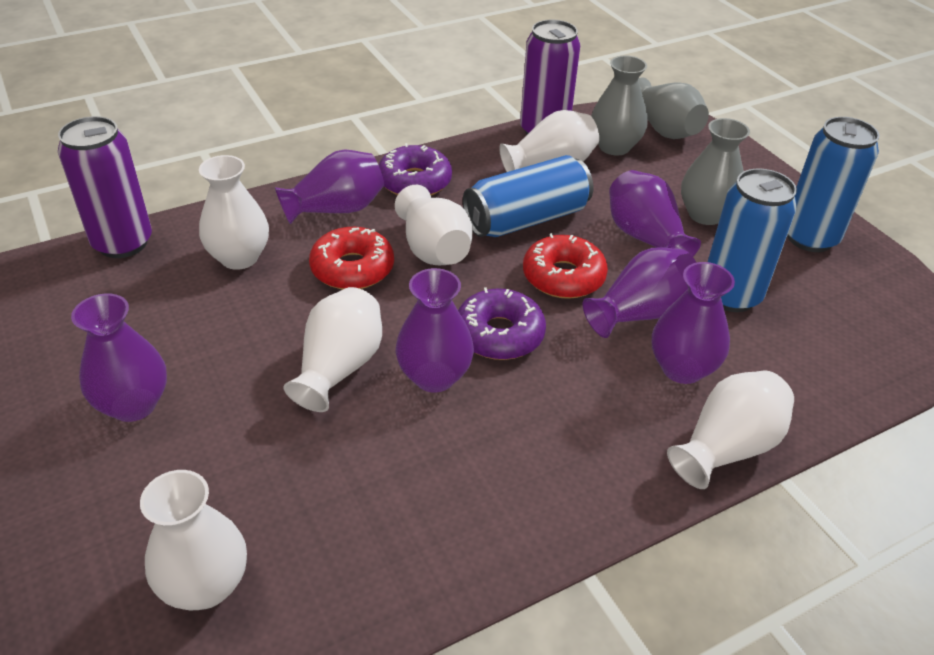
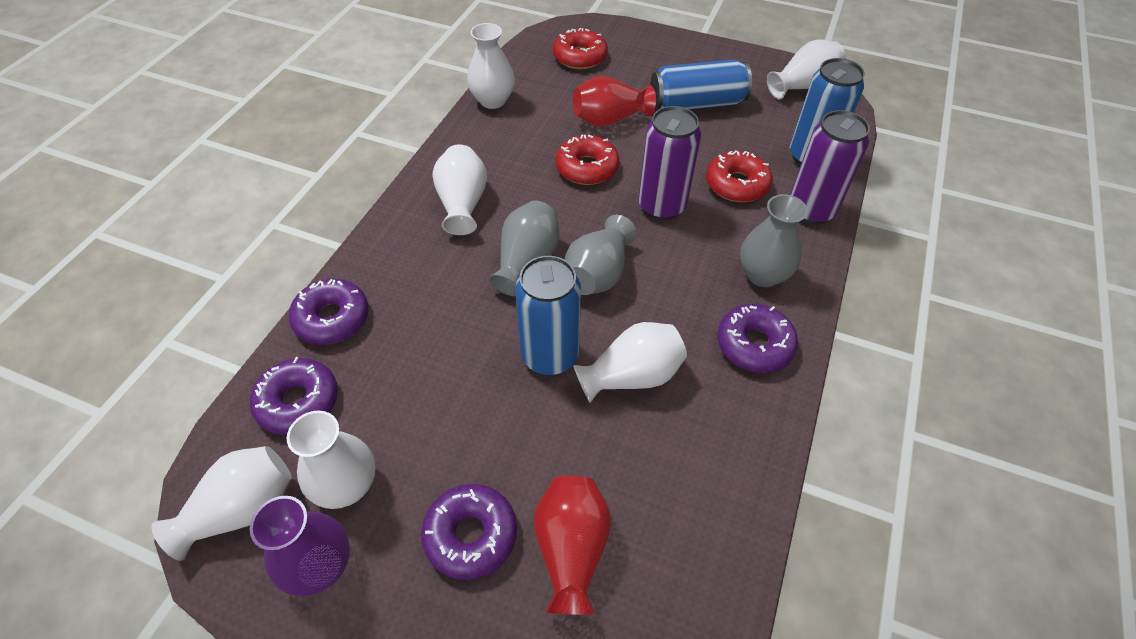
purple donut: 2 -> 4
purple vase: 6 -> 1
red donut: 2 -> 3
red vase: 0 -> 2

